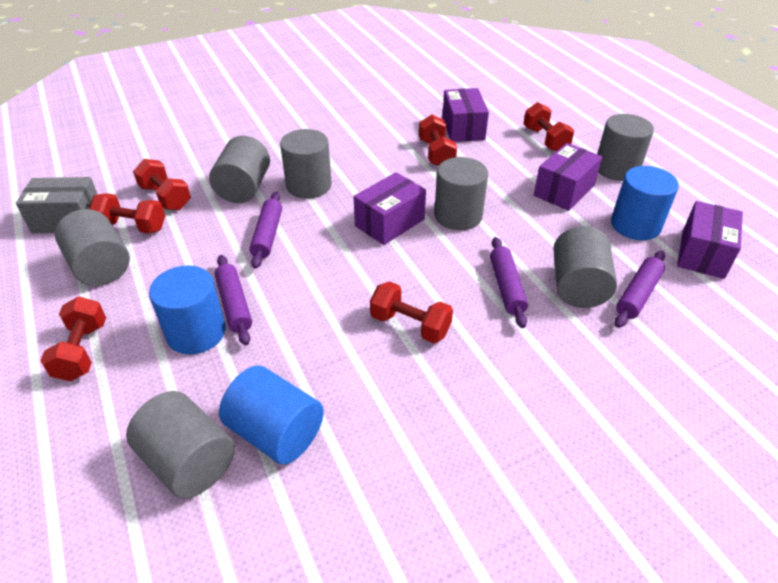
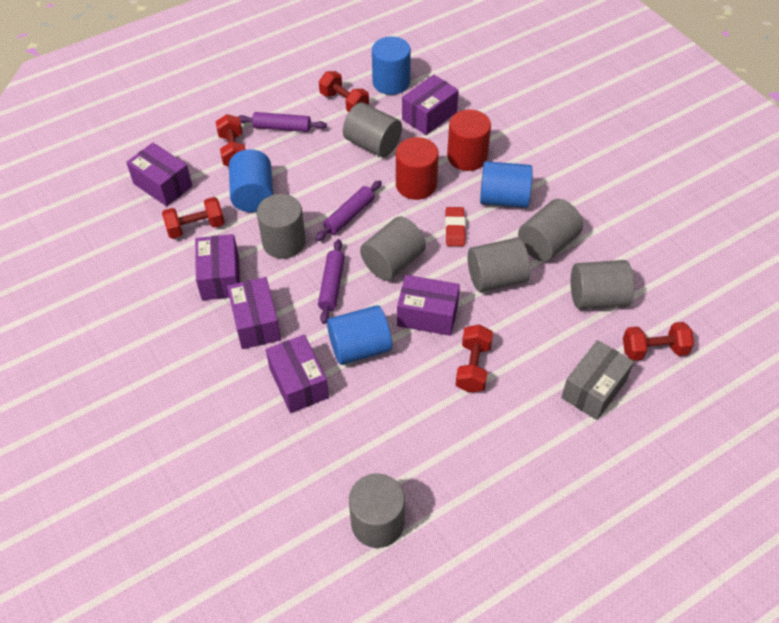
blue cylinder: 3 -> 4
purple box: 4 -> 6
purple rolling pin: 4 -> 3
red cylinder: 0 -> 2
red dumbbell: 6 -> 5
red eraser: 0 -> 1

